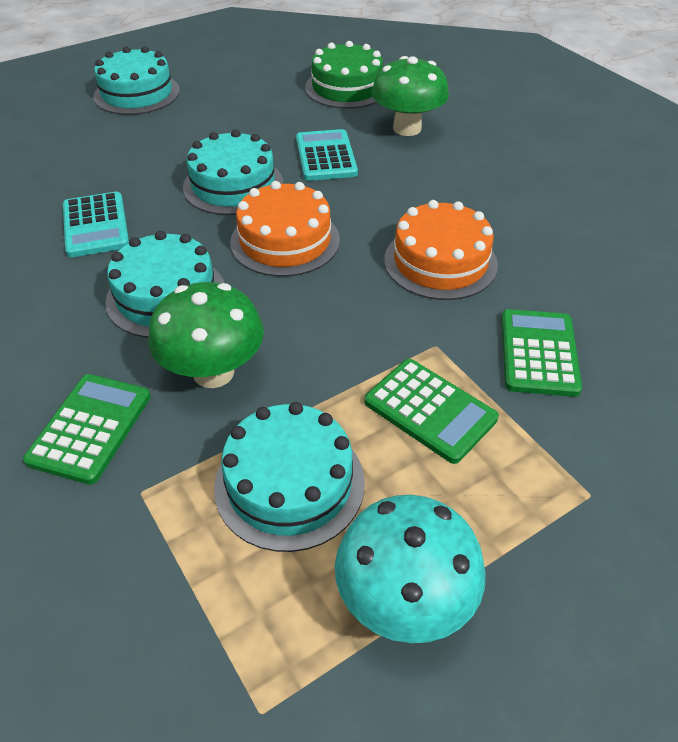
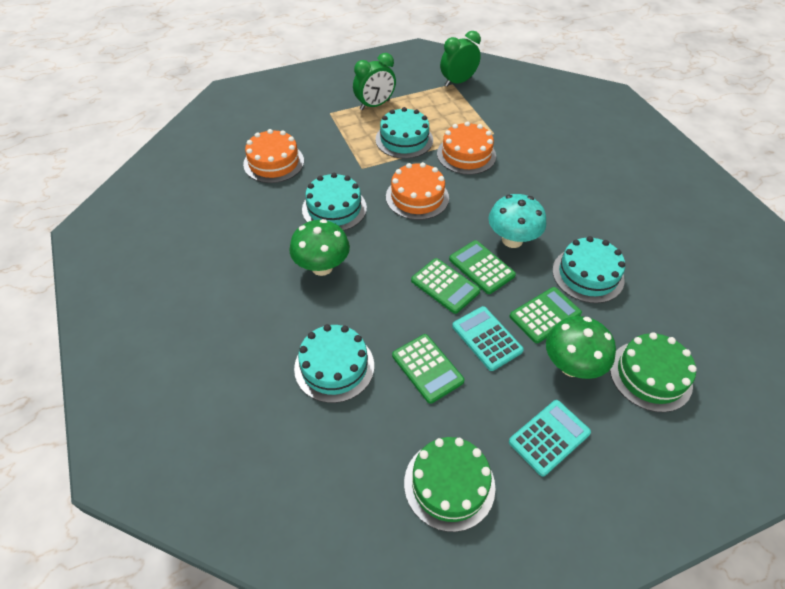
green cake: 1 -> 2
green calculator: 3 -> 4
green clock: 0 -> 2
orange cake: 2 -> 3

